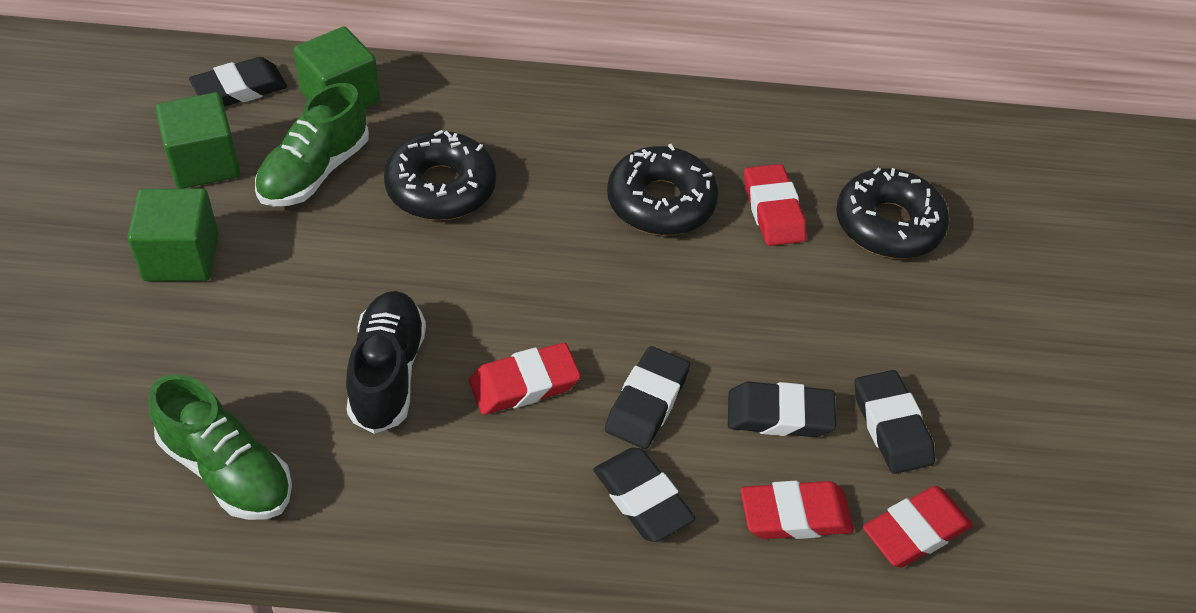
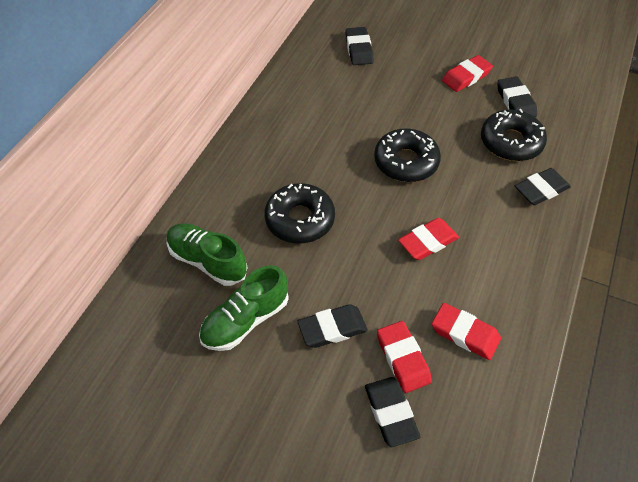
black shoe: 1 -> 0
green cube: 3 -> 0

